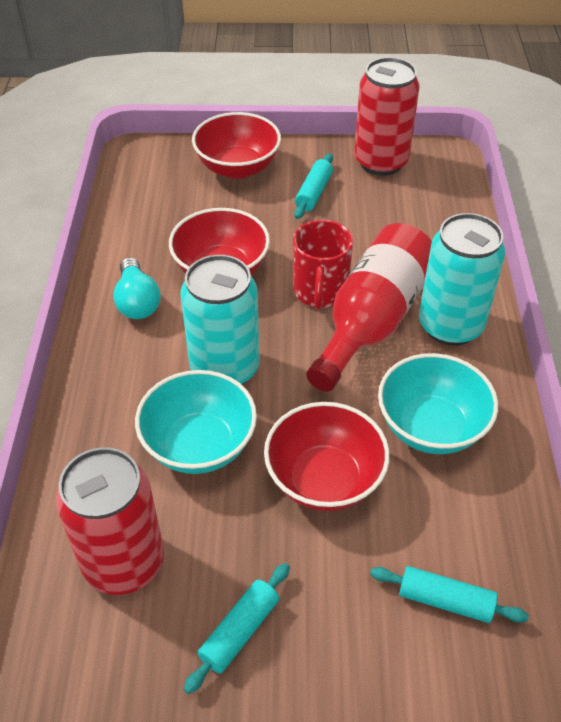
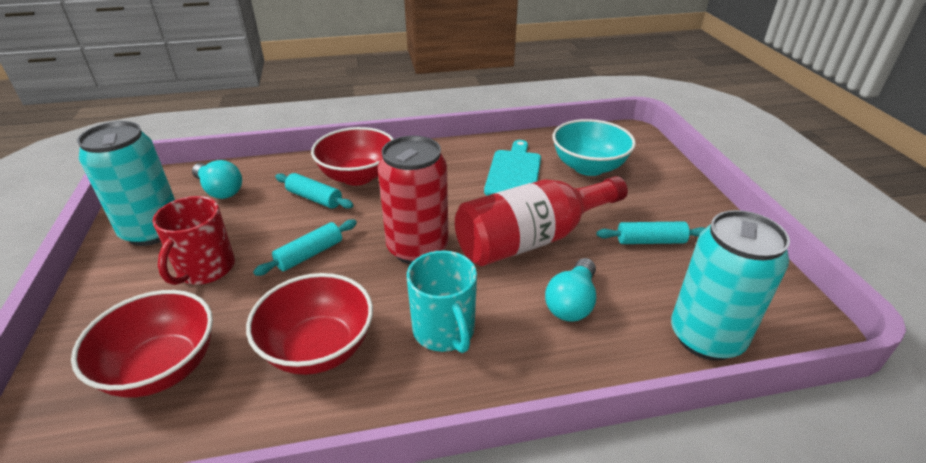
red can: 2 -> 1
turquoise bowl: 2 -> 1
turquoise cutting board: 0 -> 1
turquoise light bulb: 1 -> 2
turquoise mug: 0 -> 1

